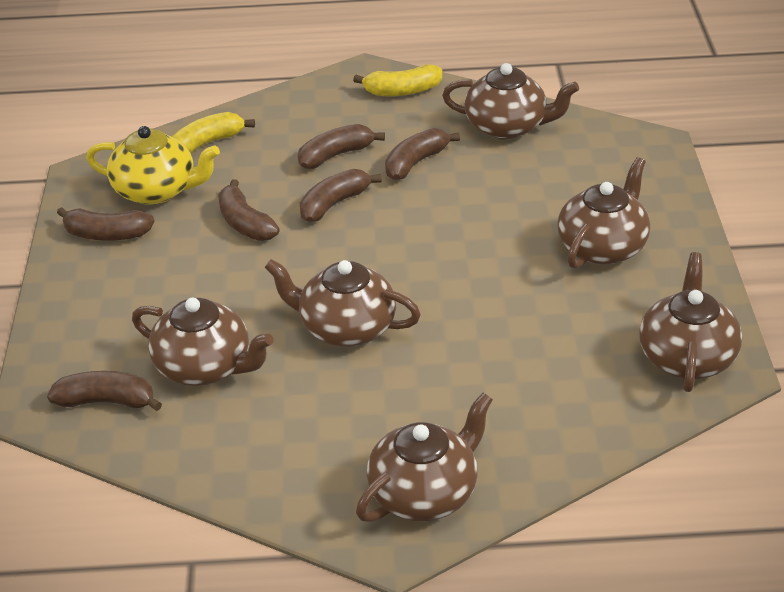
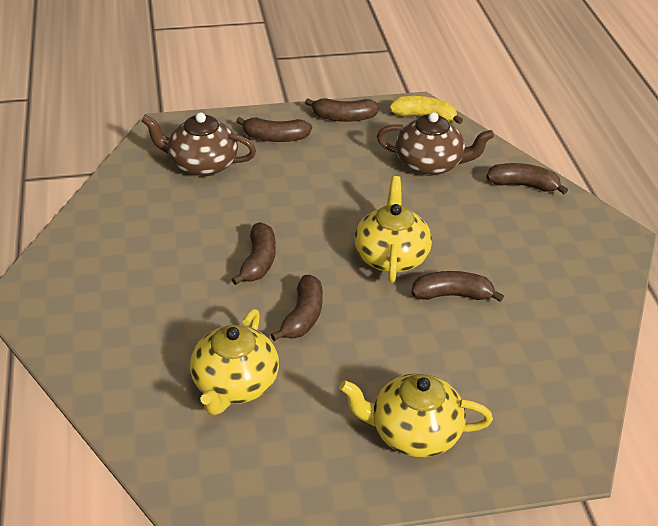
brown teapot: 6 -> 2
yellow banana: 2 -> 1
yellow teapot: 1 -> 3

